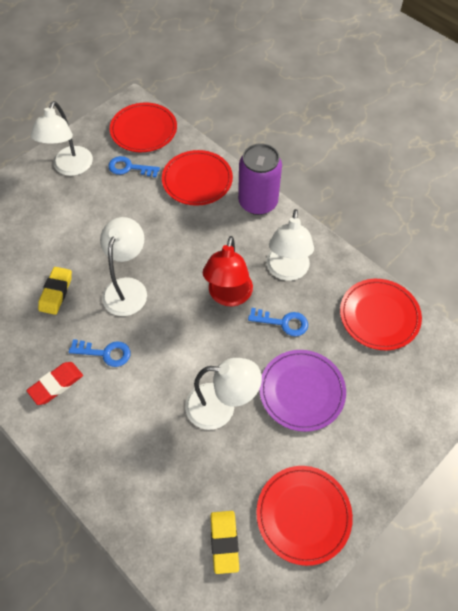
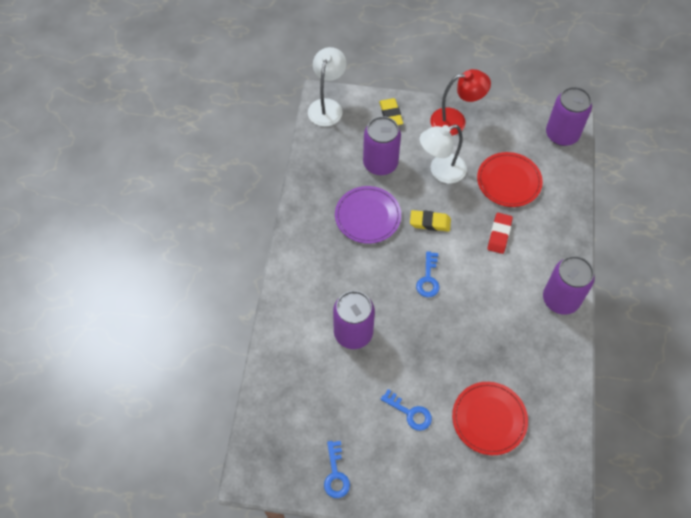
purple can: 1 -> 4
red plate: 4 -> 2
white lamp: 4 -> 2

